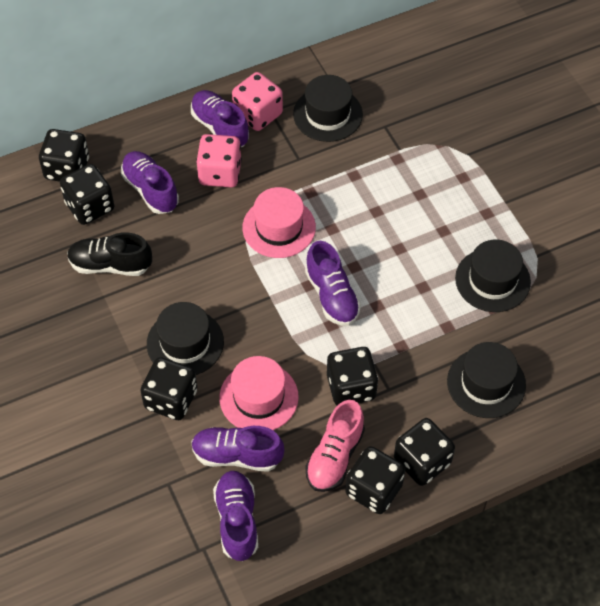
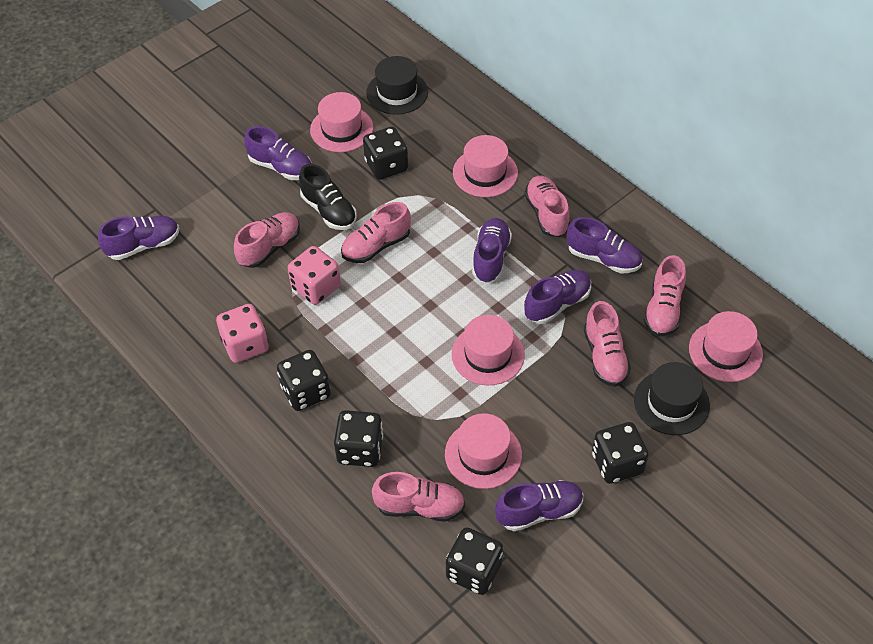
black dice: 6 -> 5
black hat: 4 -> 2
pink hat: 2 -> 5
pink shoe: 1 -> 6
purple shoe: 5 -> 6

